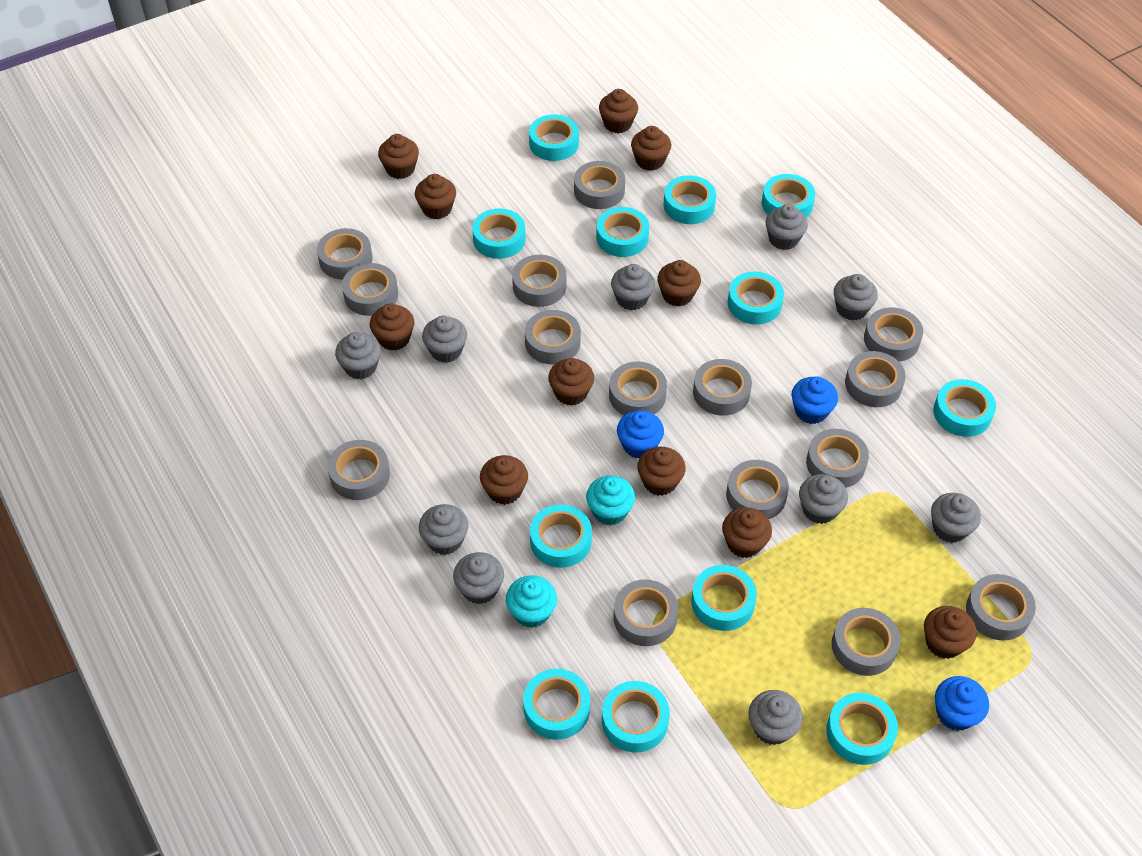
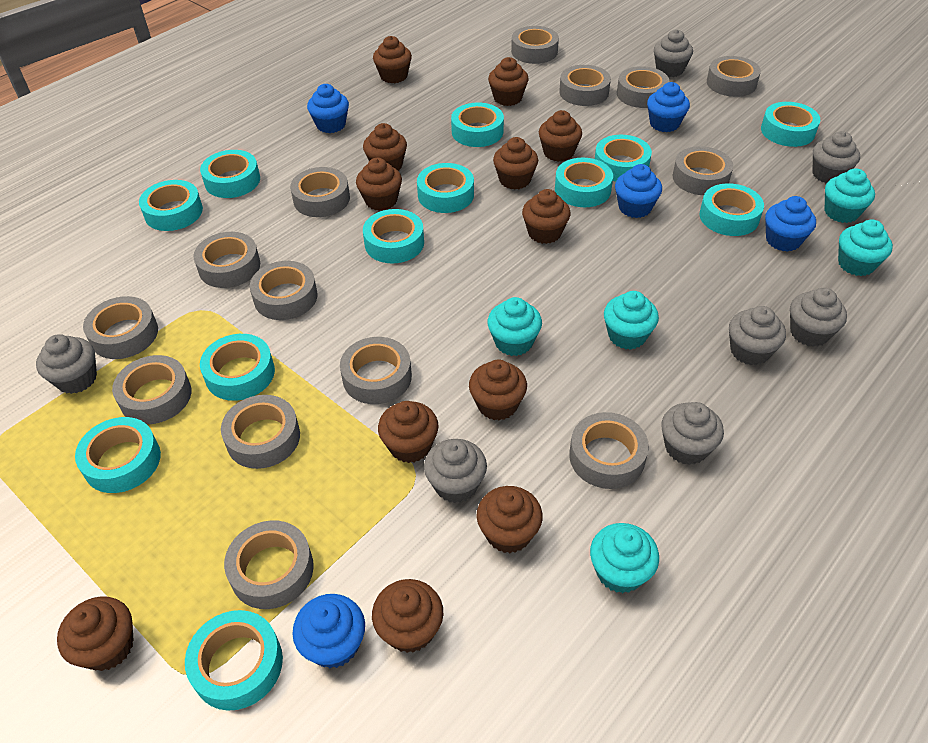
blue cupcake: 3 -> 5
brown cupcake: 11 -> 12
grey cupcake: 10 -> 7
grey tape: 15 -> 14
turquoise cupcake: 2 -> 5

